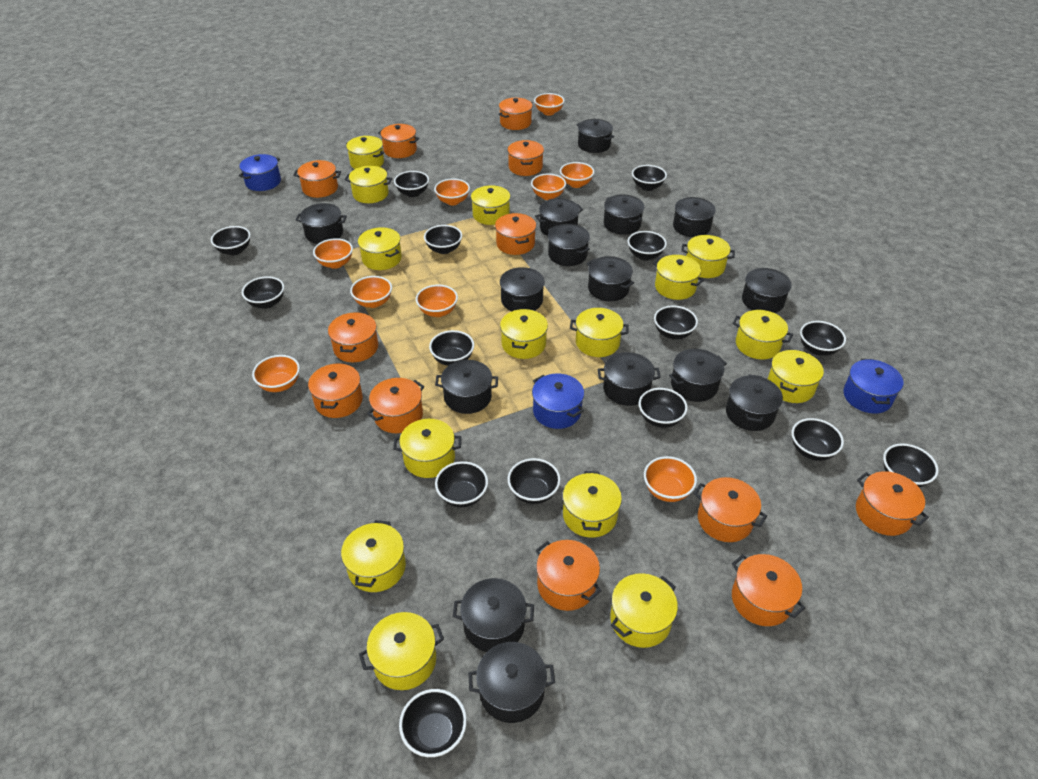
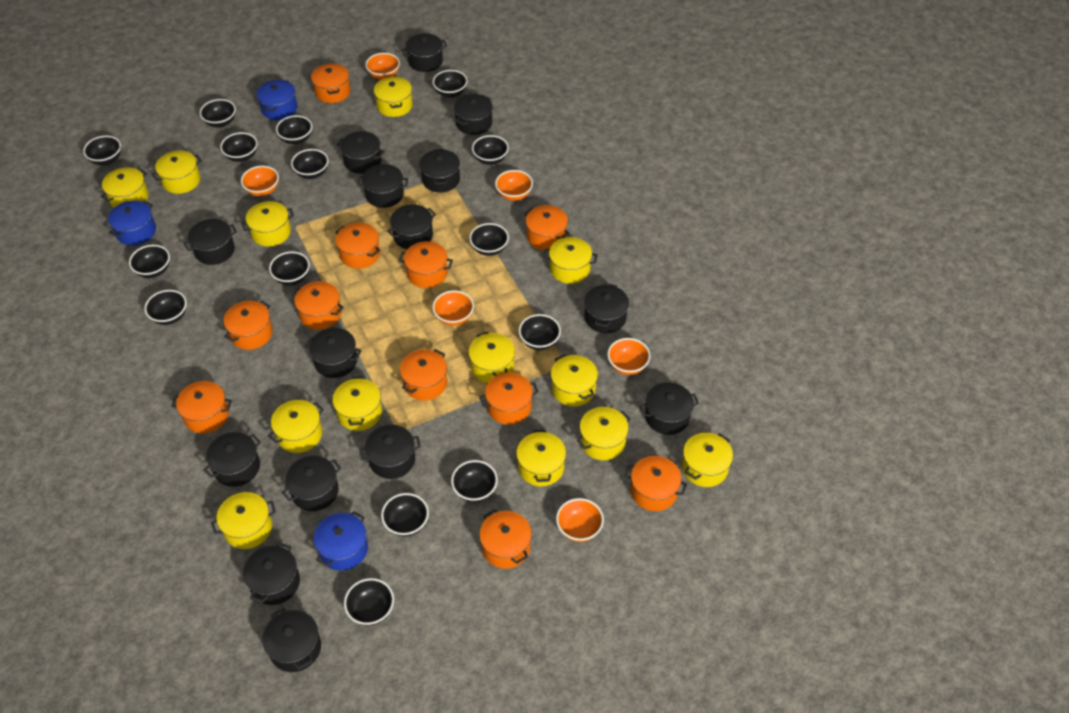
orange bowl: 9 -> 6
orange pot: 12 -> 11
yellow pot: 15 -> 13

